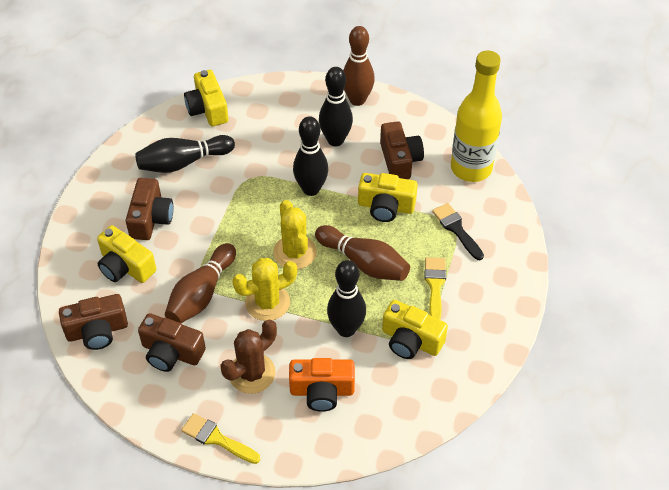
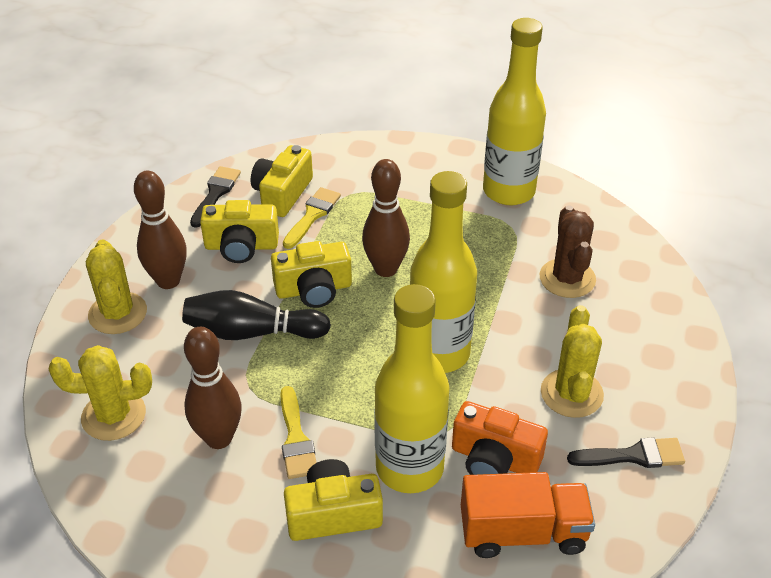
black bowling pin: 4 -> 1
black brush: 1 -> 2
brown camera: 4 -> 0
orange truck: 0 -> 1
yellow bottle: 1 -> 3
yellow cactus: 2 -> 3

